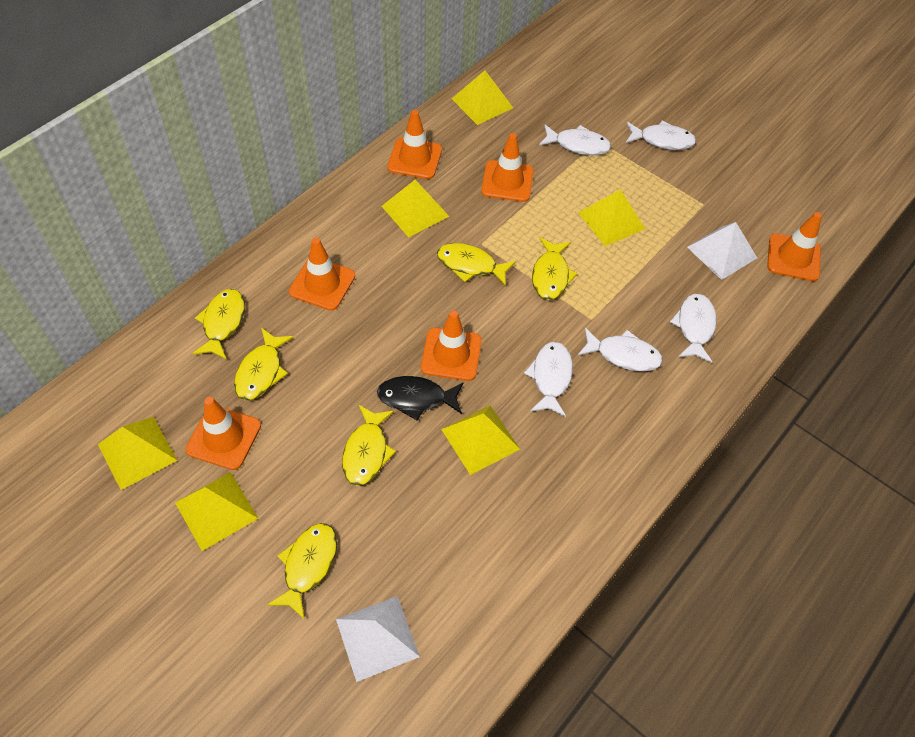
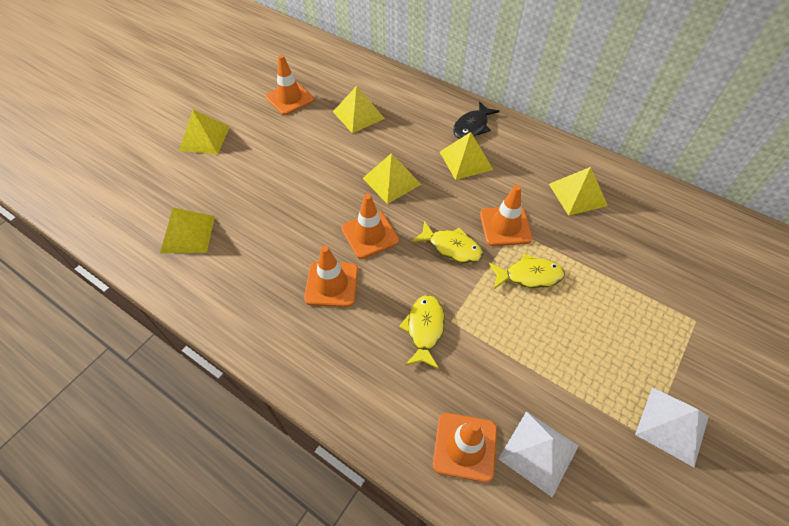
orange traffic cone: 6 -> 5
white fish: 5 -> 0
yellow fish: 6 -> 3

